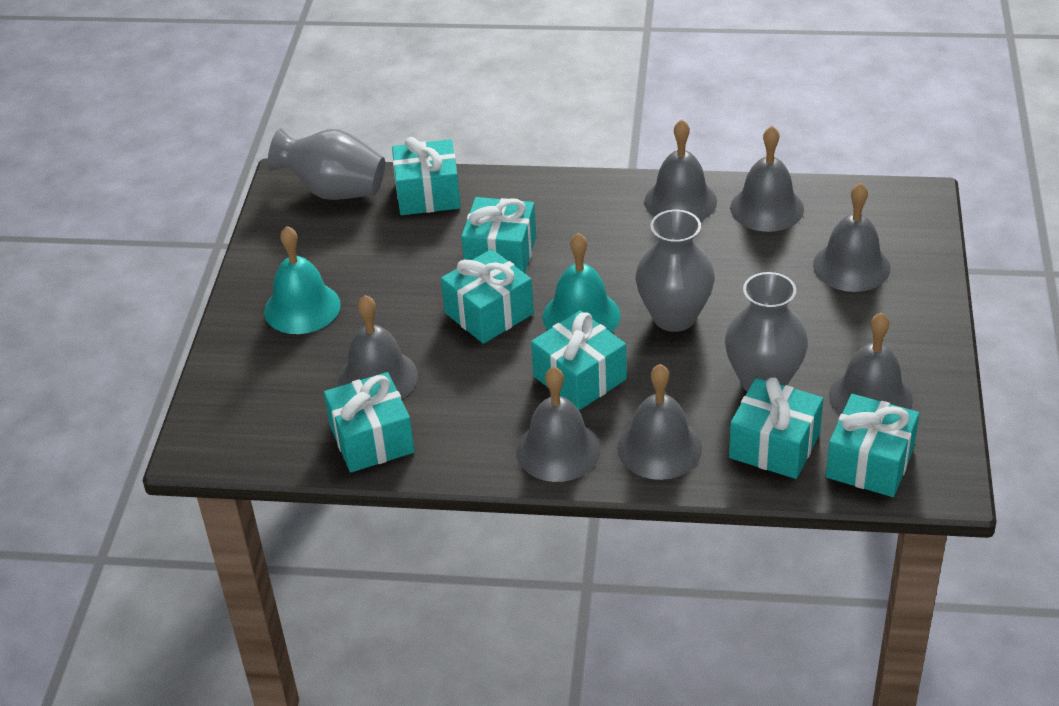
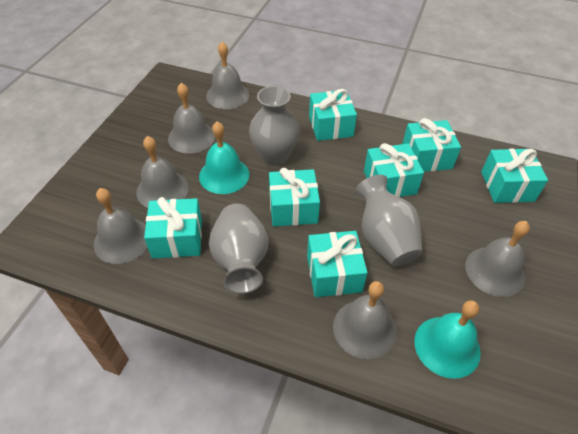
grey bell: 7 -> 6

